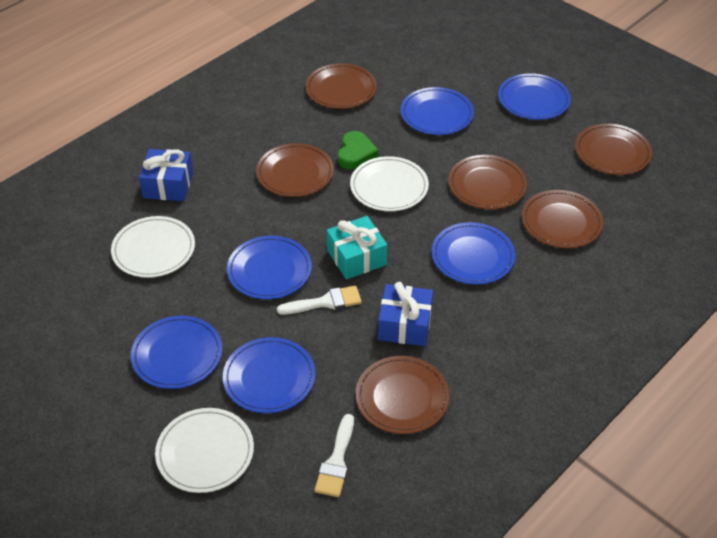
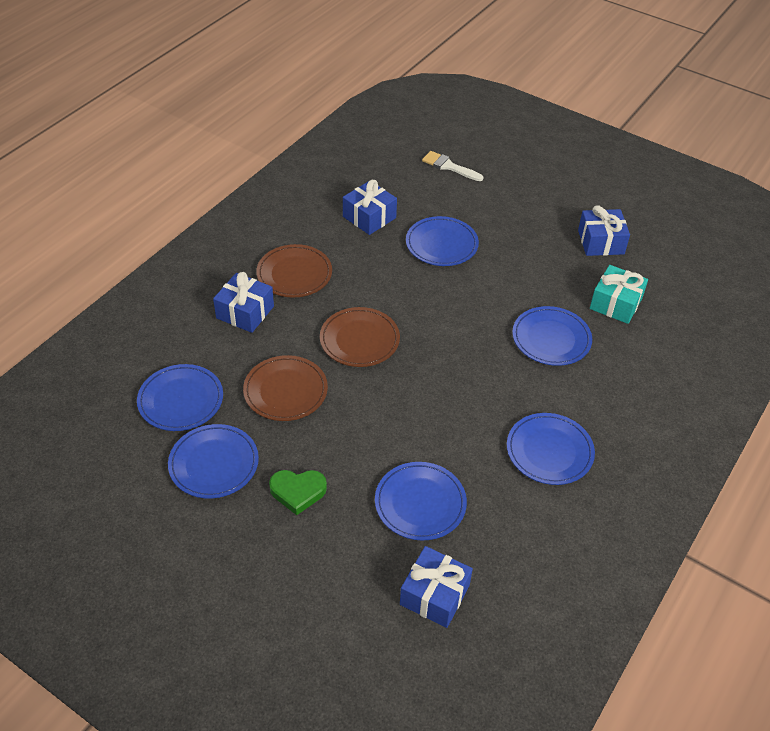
blue gift: 2 -> 4
brown plate: 6 -> 3
white brush: 2 -> 1
white plate: 3 -> 0

